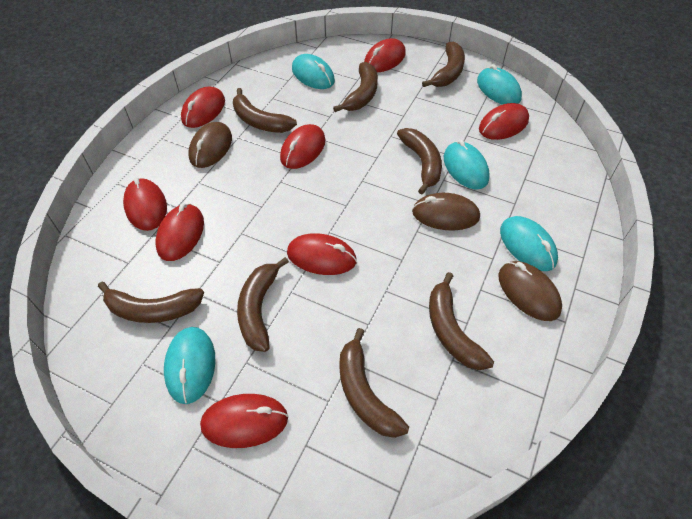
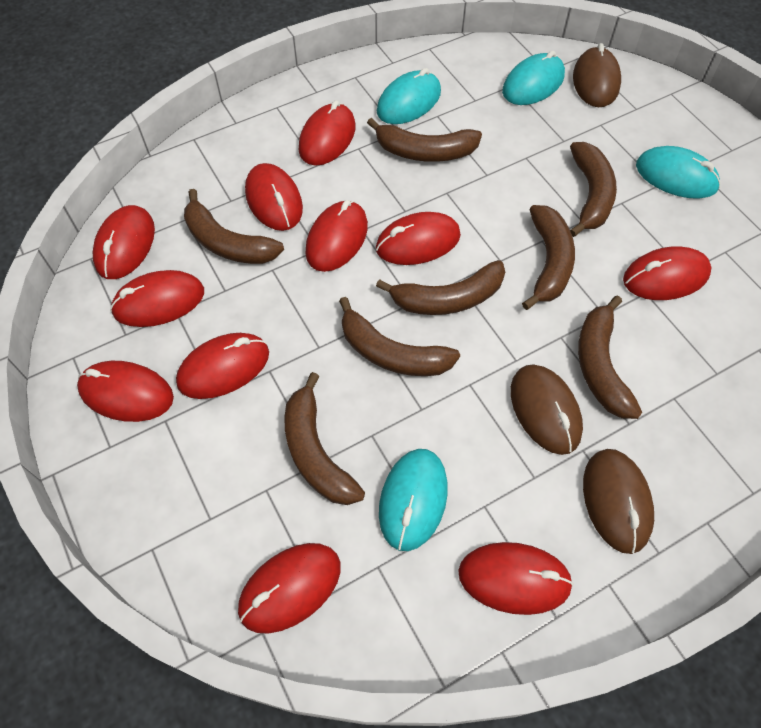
red mouse: 8 -> 11
turquoise mouse: 5 -> 4

